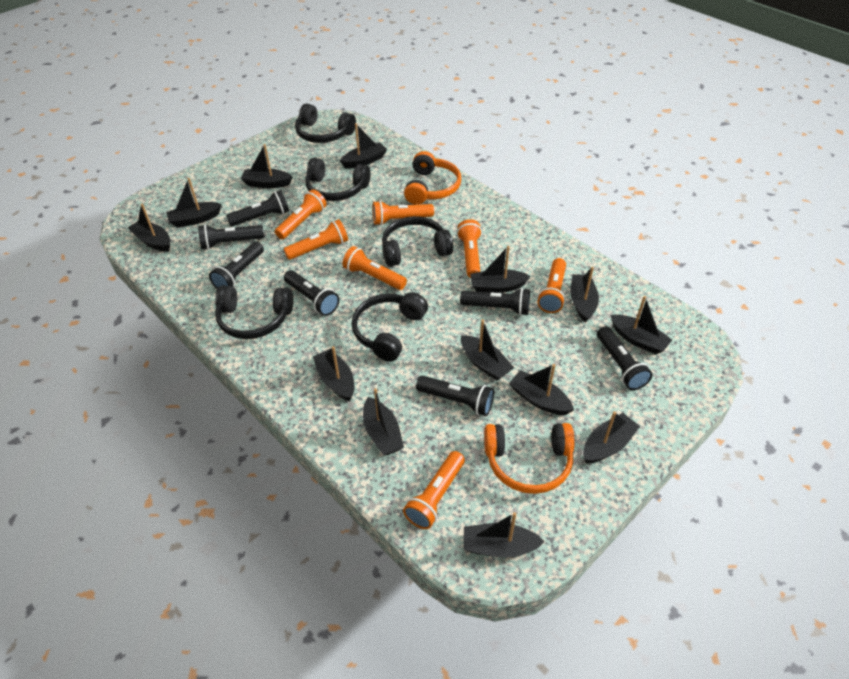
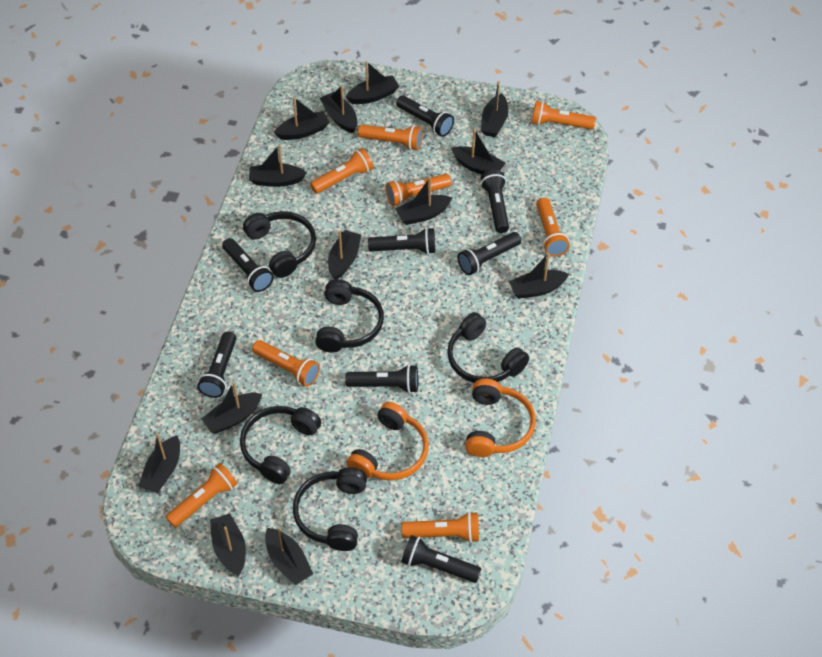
black flashlight: 7 -> 8
orange flashlight: 7 -> 8

